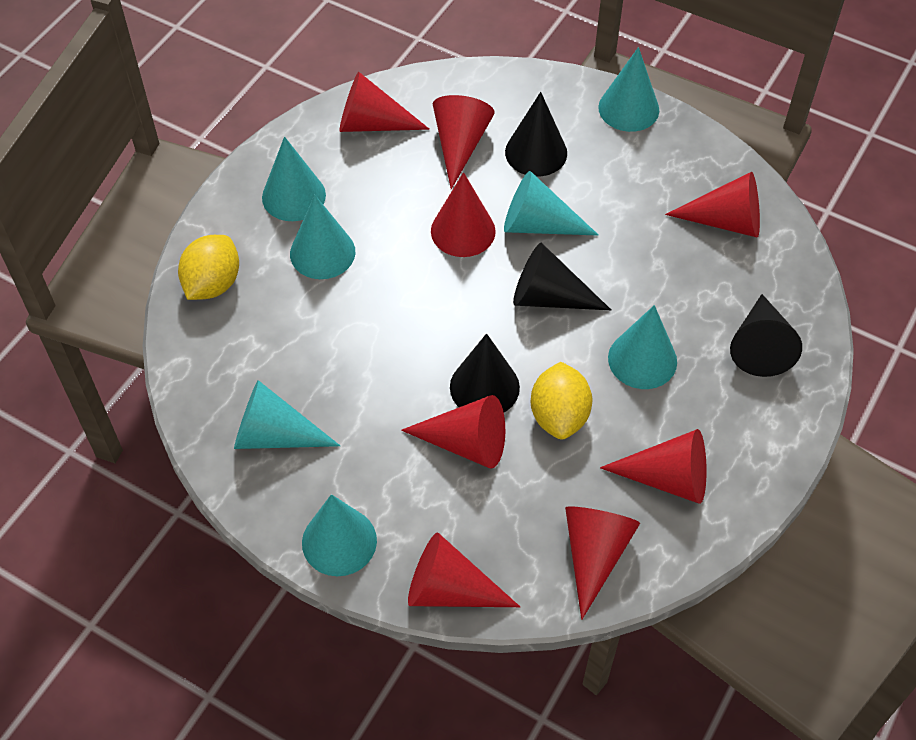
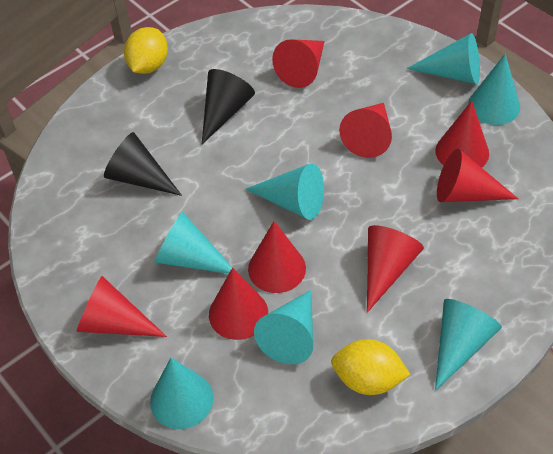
black cone: 4 -> 2

